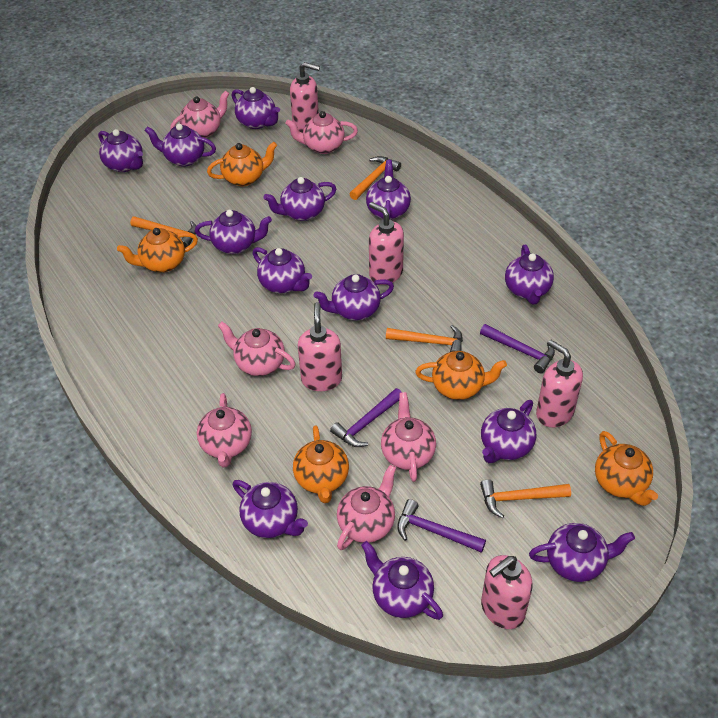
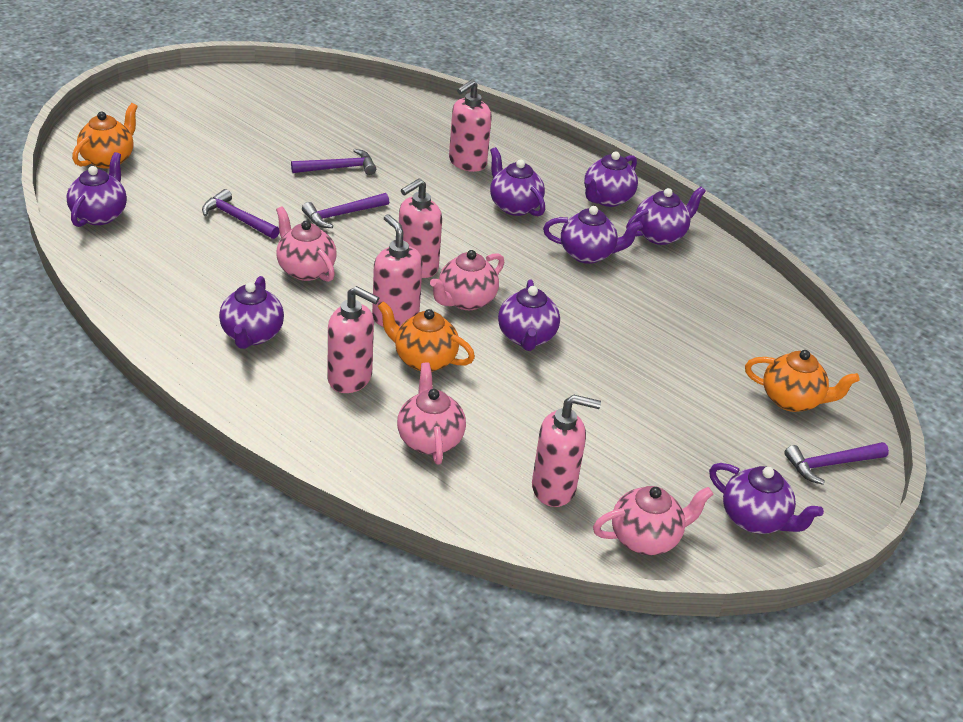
orange hammer: 4 -> 0
orange teapot: 5 -> 3
pink teapot: 6 -> 4
purple hammer: 3 -> 4
purple teapot: 13 -> 8

